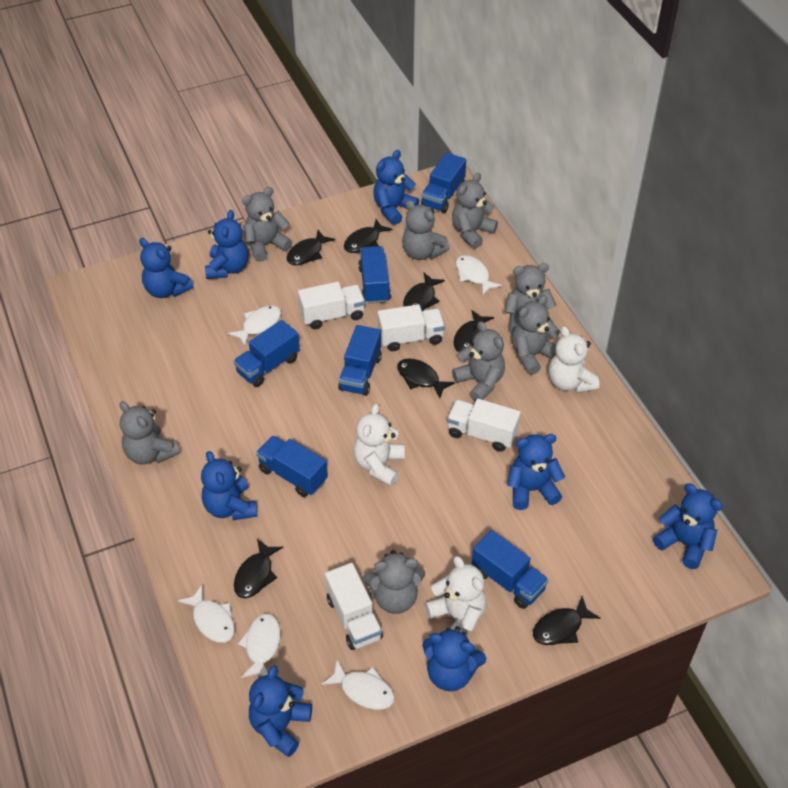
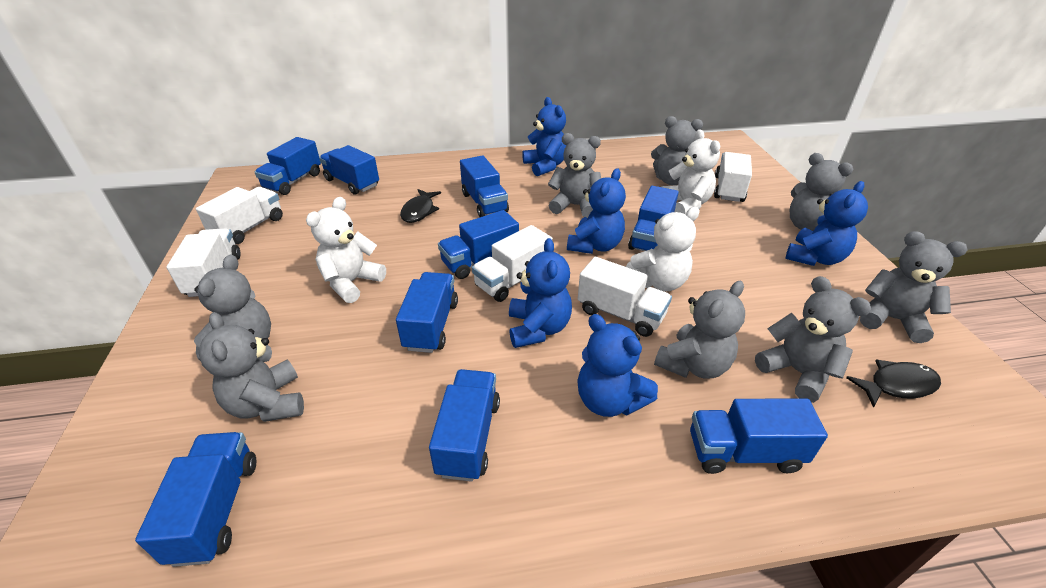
black fish: 7 -> 2
blue teddy bear: 8 -> 5
blue truck: 6 -> 9
white fish: 5 -> 0
white truck: 4 -> 5

